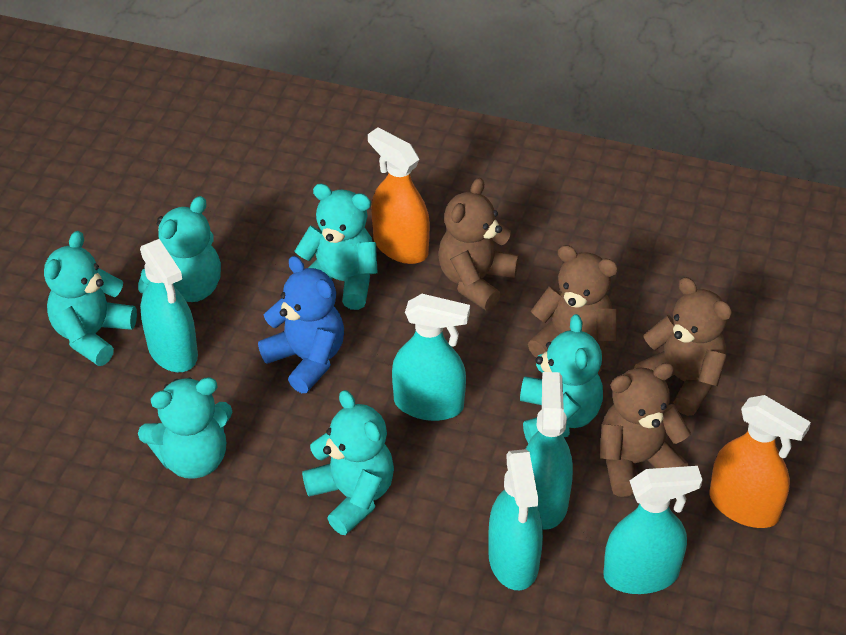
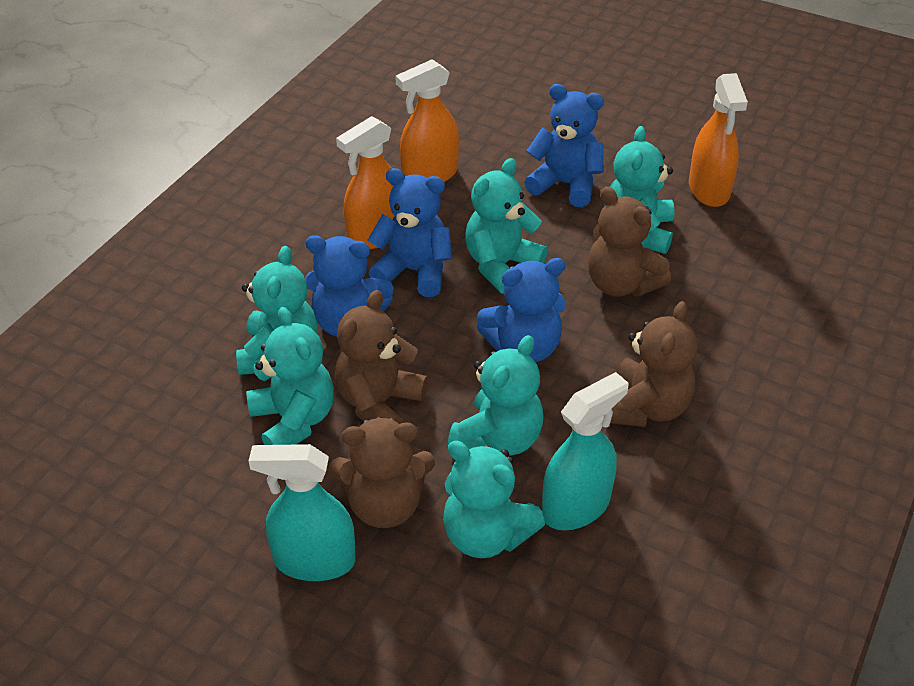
blue teddy bear: 1 -> 4
orange spray bottle: 2 -> 3
turquoise spray bottle: 5 -> 2

